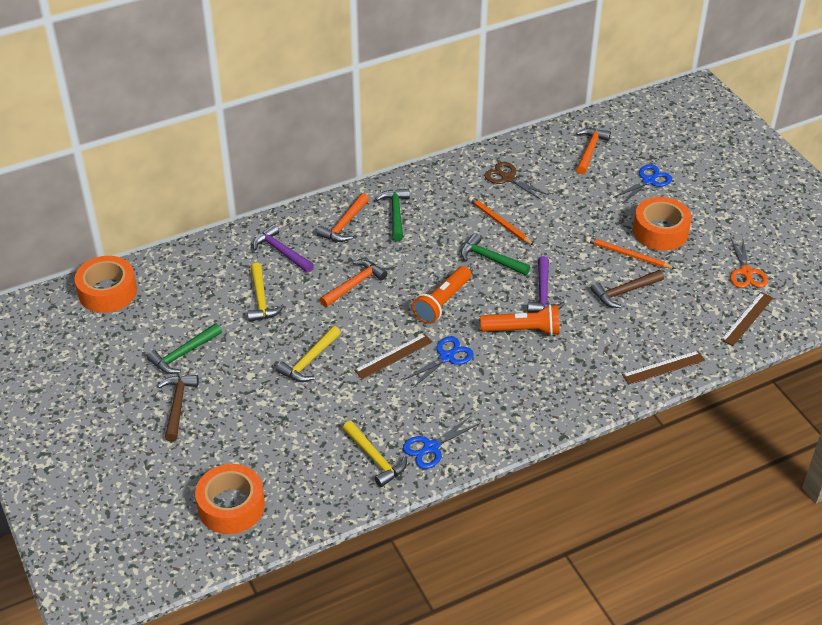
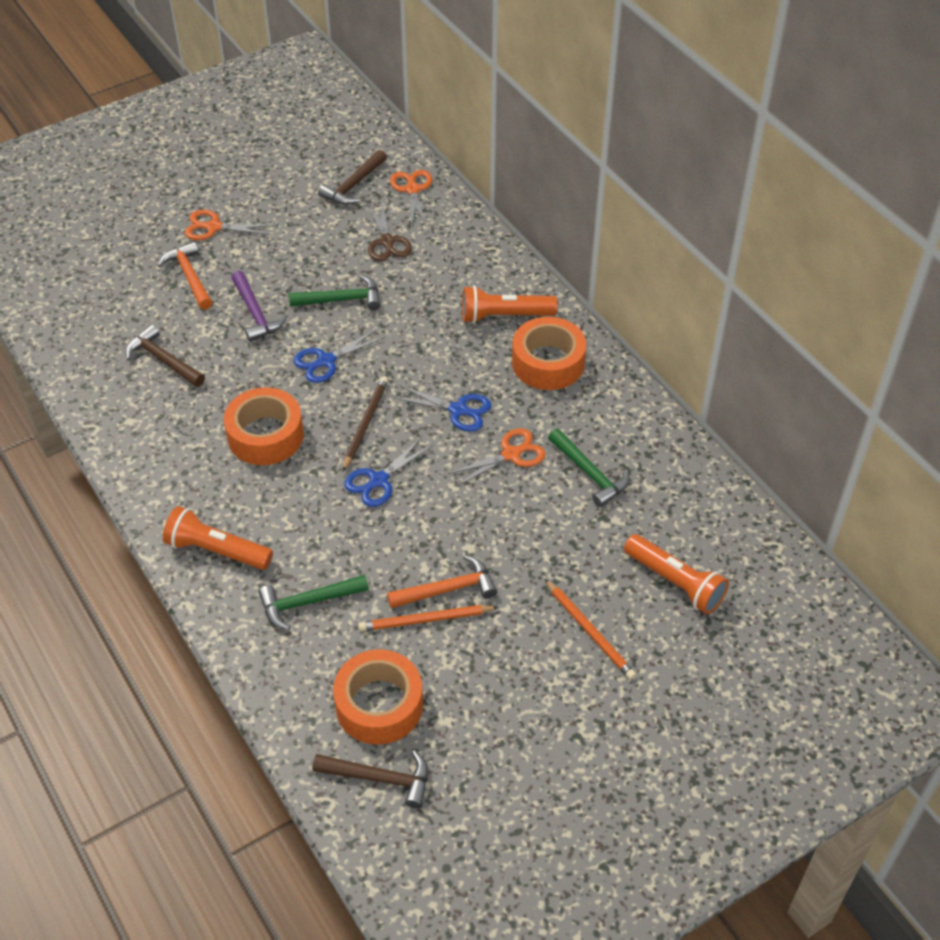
brown hammer: 2 -> 3
brown pencil: 0 -> 1
brown ruler: 3 -> 0
orange flashlight: 2 -> 3
orange hammer: 3 -> 2
orange scissors: 1 -> 3
purple hammer: 2 -> 1
yellow hammer: 3 -> 0

